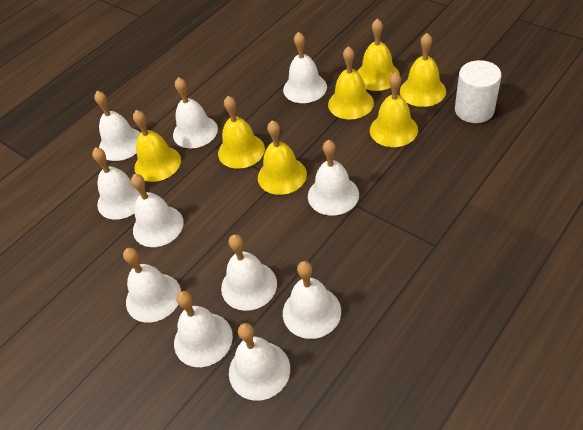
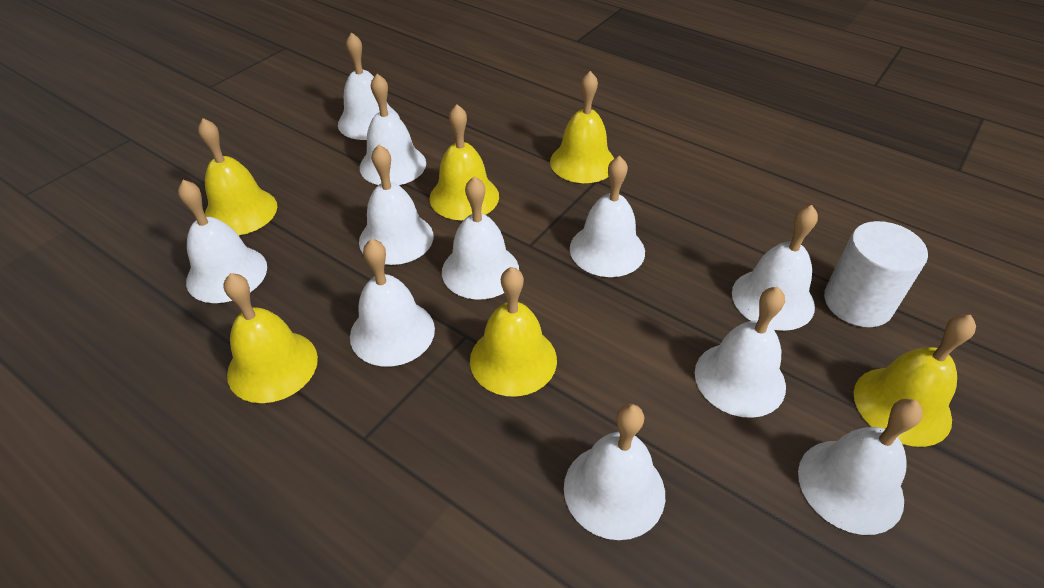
yellow bell: 7 -> 6

